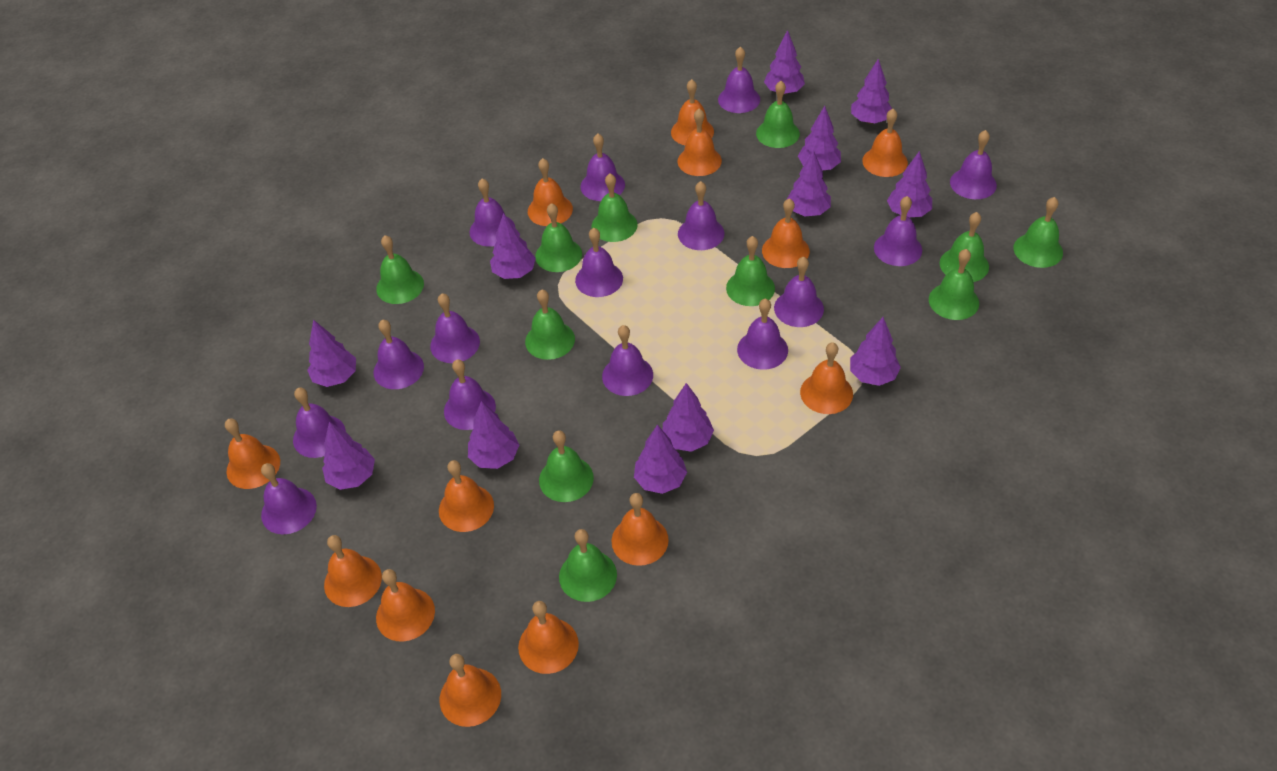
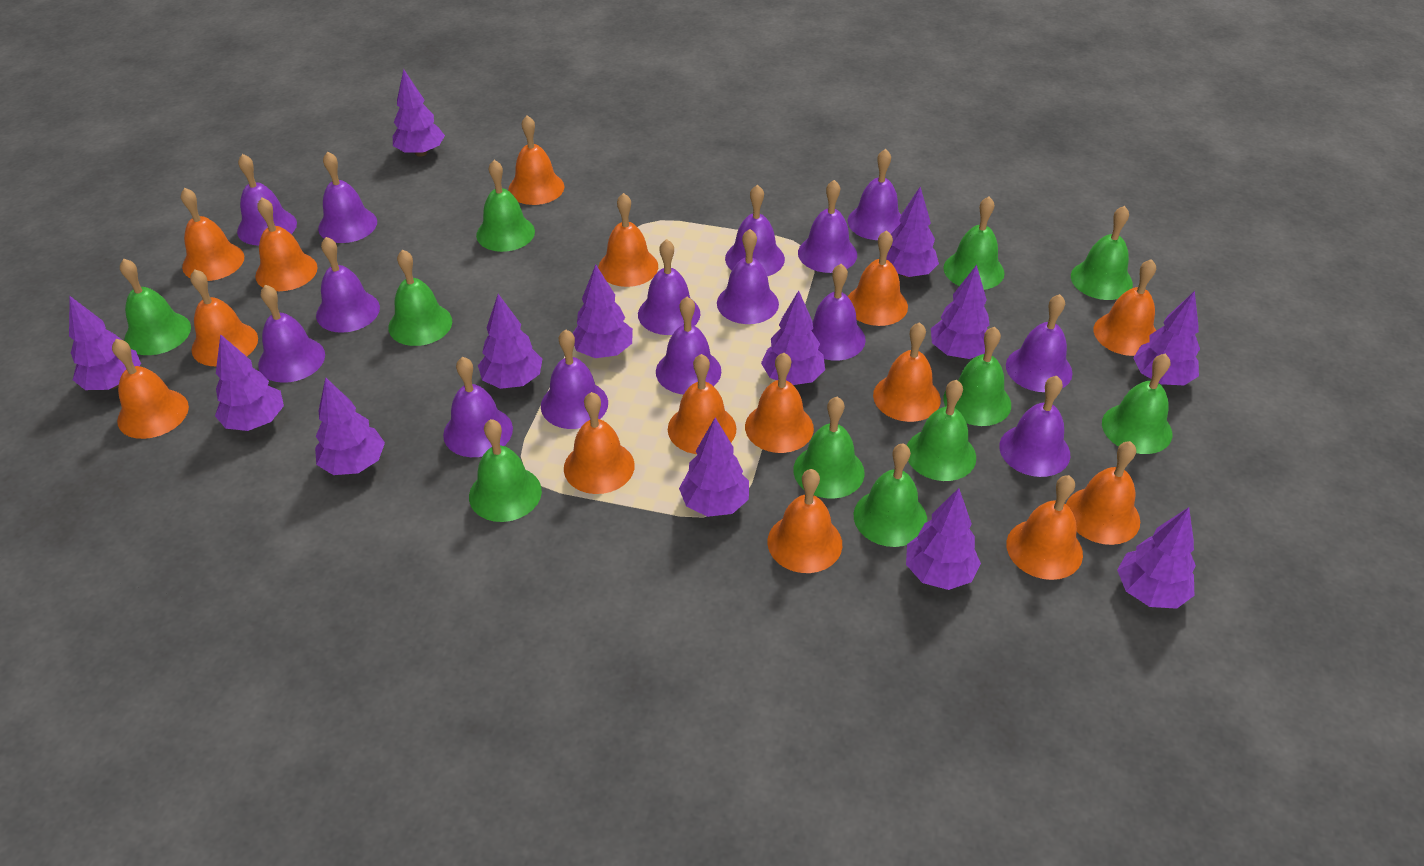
orange bell: 13 -> 15
purple tree: 12 -> 13

